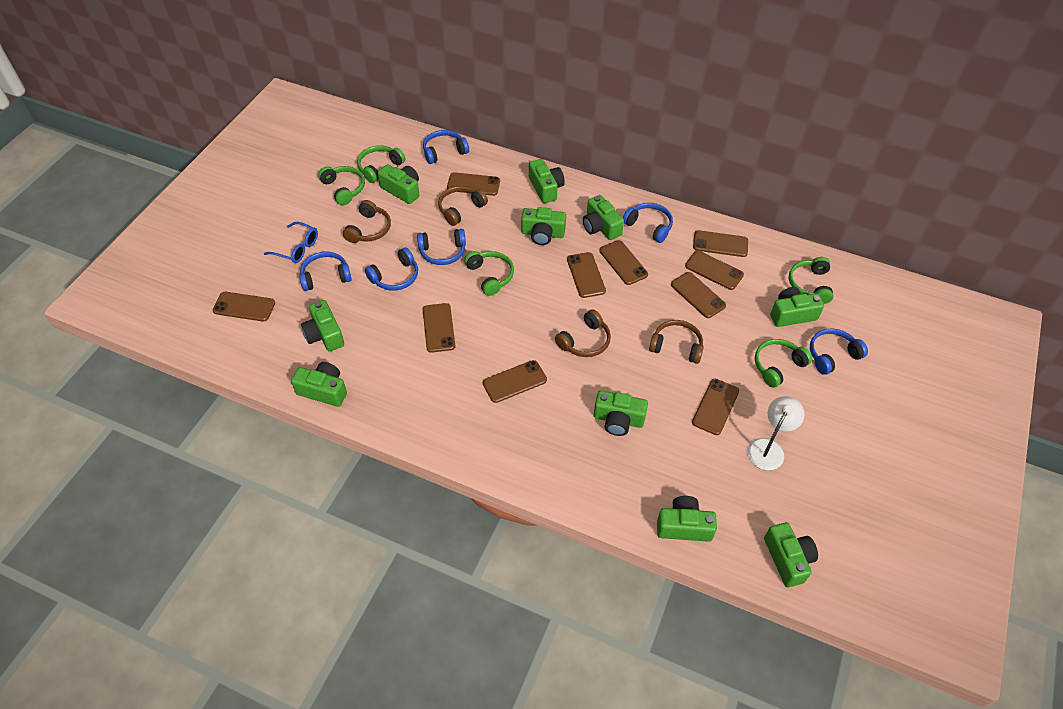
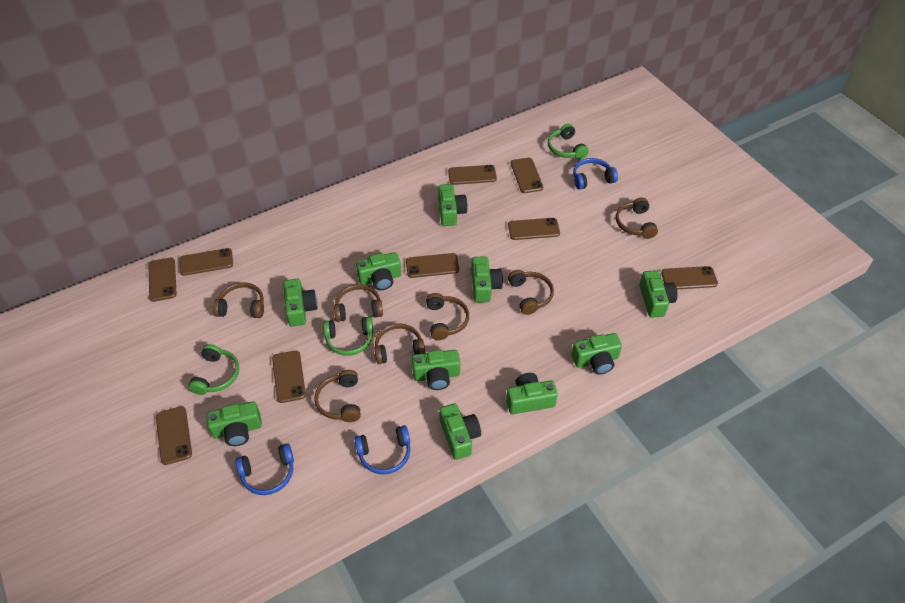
blue glasses: 1 -> 0
blue headphones: 6 -> 3
brown headphones: 4 -> 7
brown phone: 10 -> 9
green headphones: 5 -> 3
white lamp: 1 -> 0

